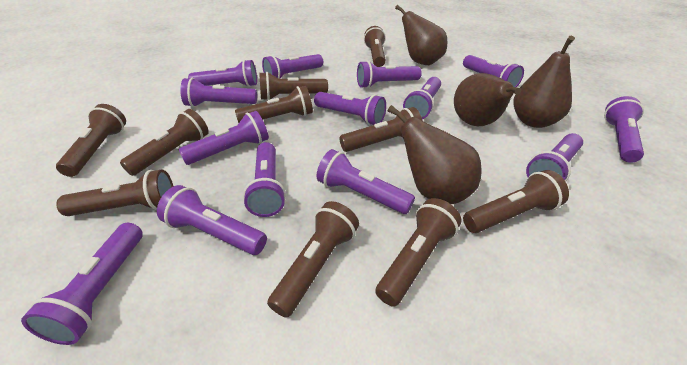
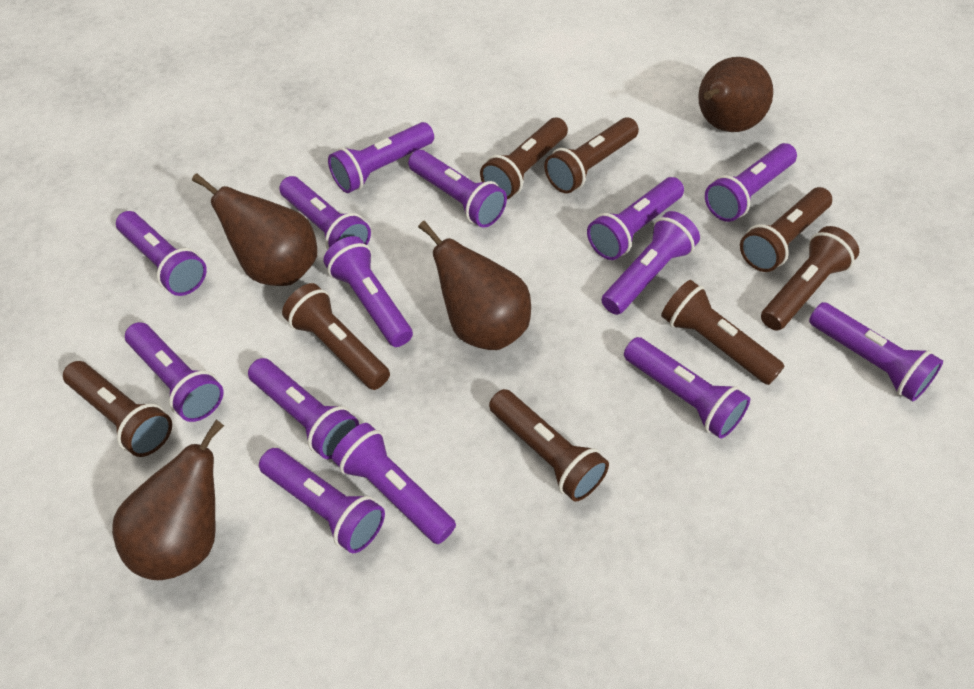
brown flashlight: 10 -> 8

